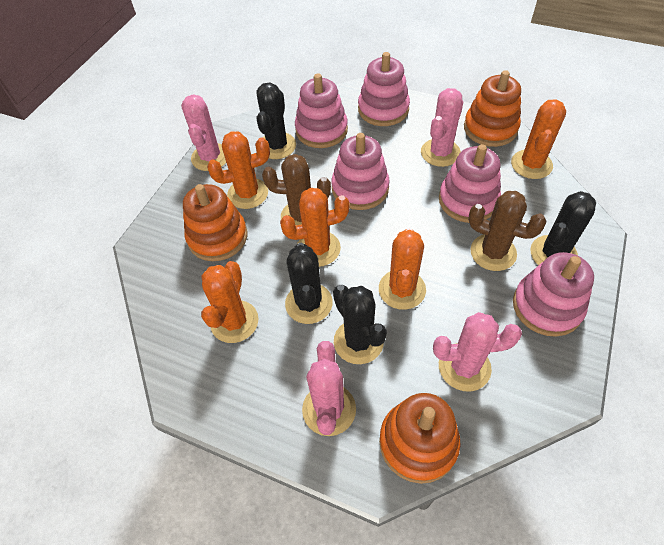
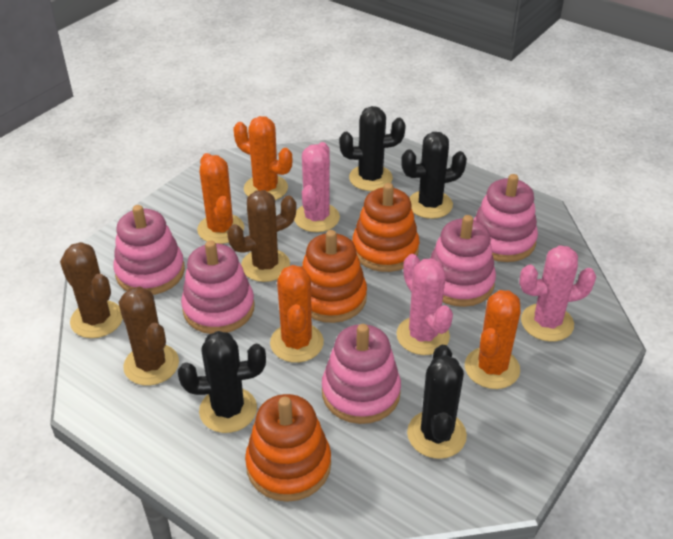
brown cactus: 2 -> 3
orange cactus: 5 -> 4
pink cactus: 4 -> 3

